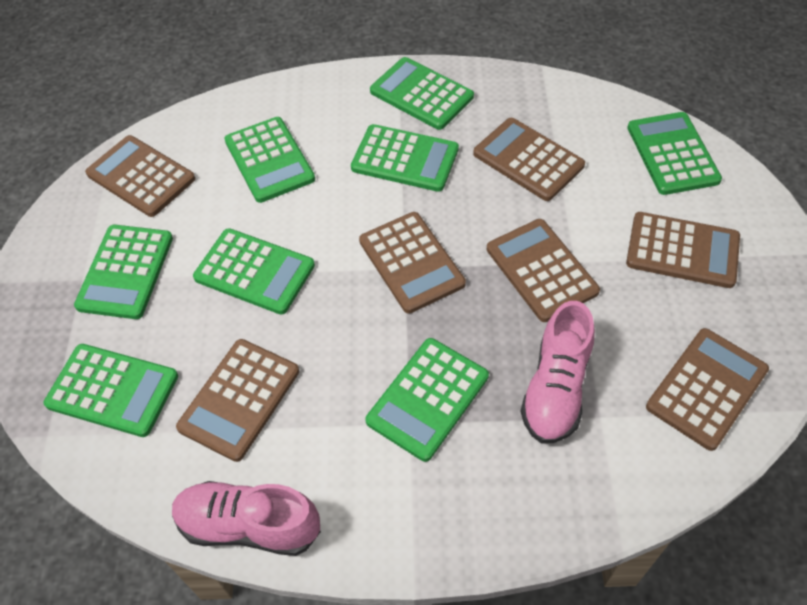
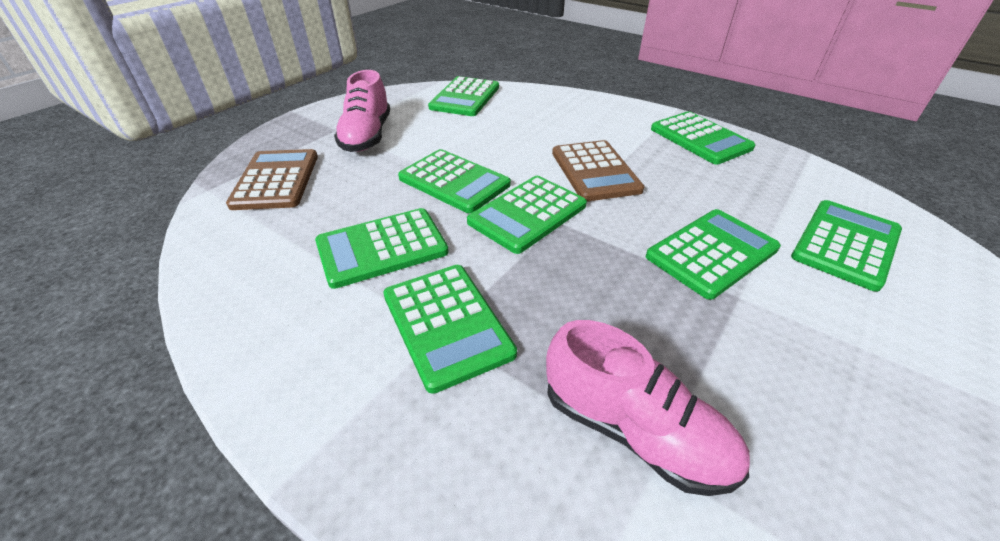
brown calculator: 7 -> 2

